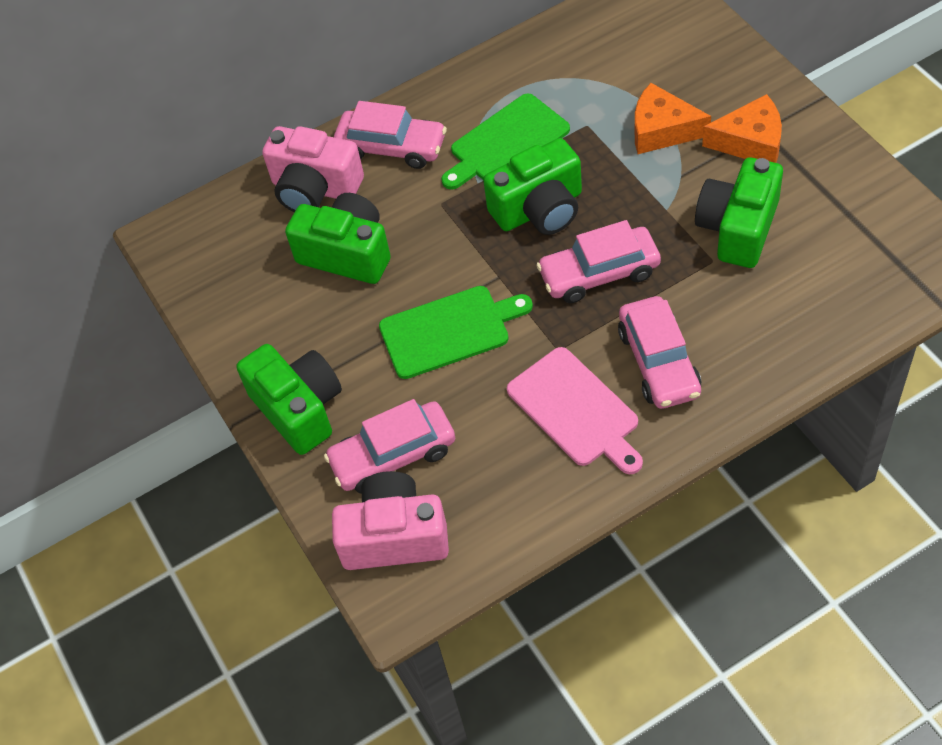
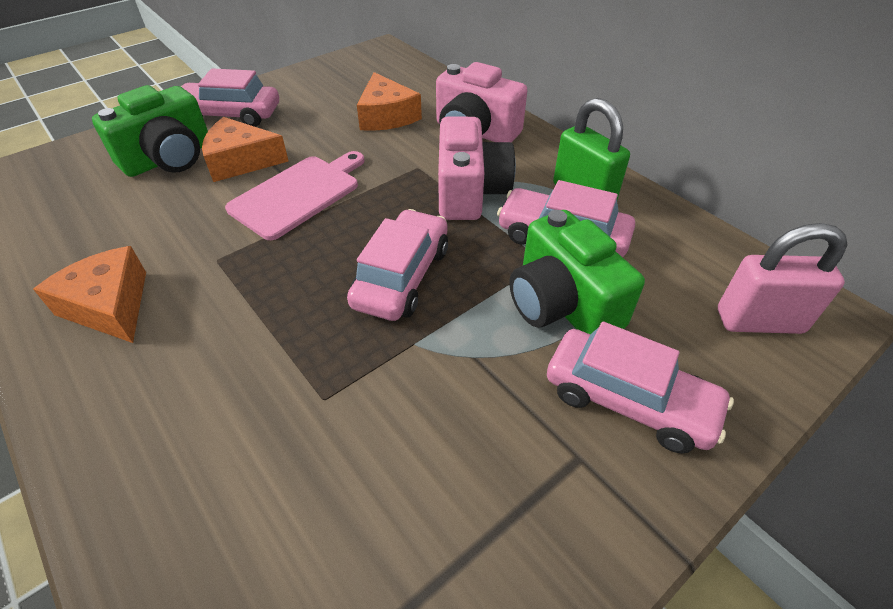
green camera: 4 -> 2
green cutting board: 2 -> 0
green padlock: 0 -> 1
orange cheese: 2 -> 3
pink padlock: 0 -> 1

